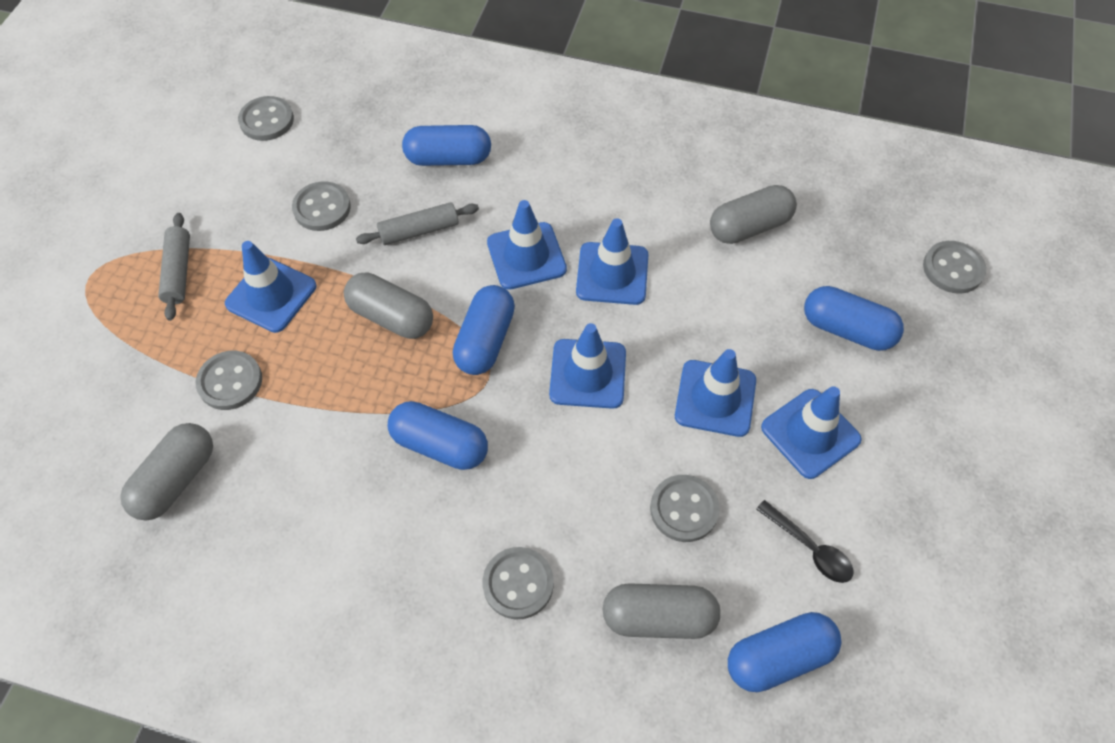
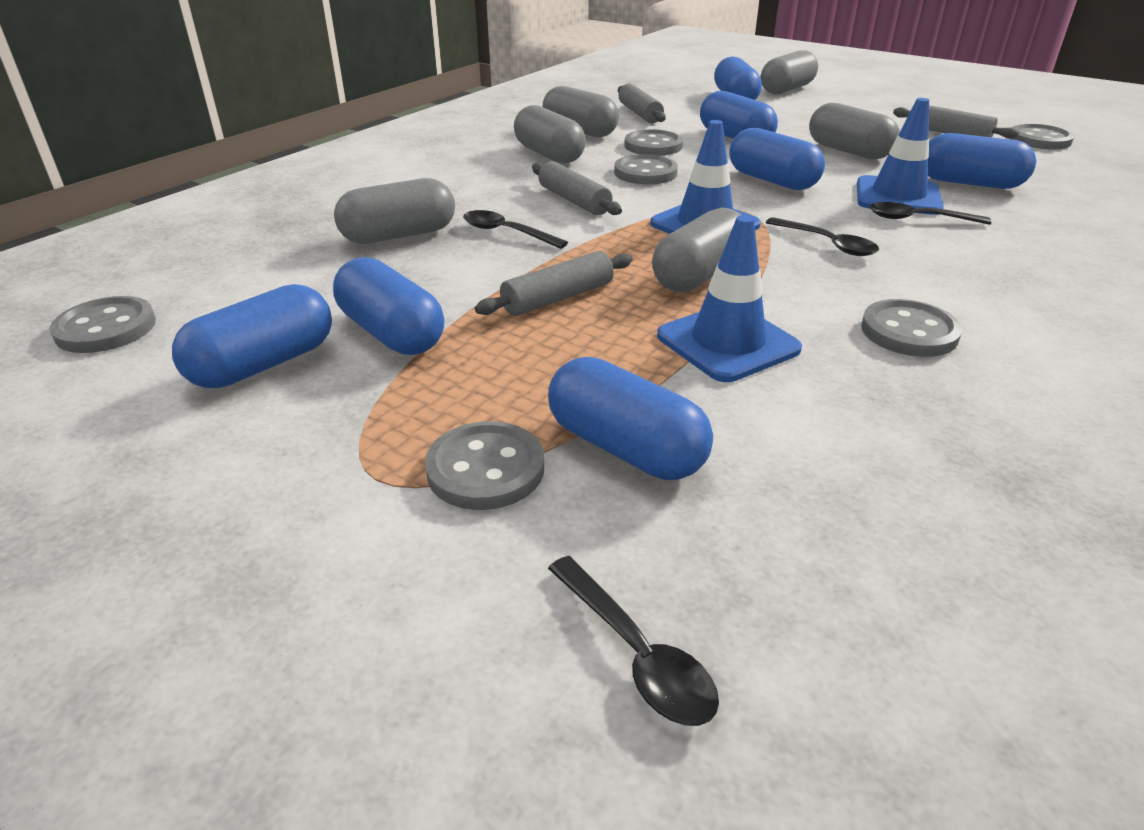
black spoon: 1 -> 4
blue capsule: 5 -> 7
blue traffic cone: 6 -> 3
grey capsule: 4 -> 6
grey rolling pin: 2 -> 4

